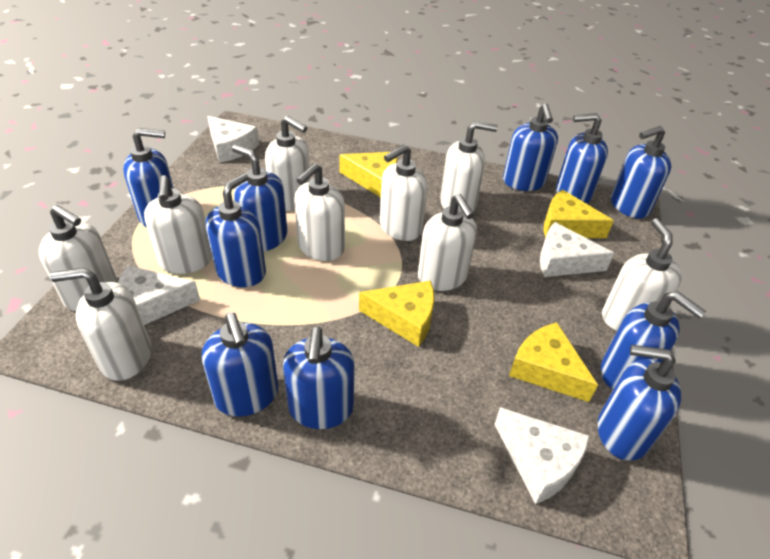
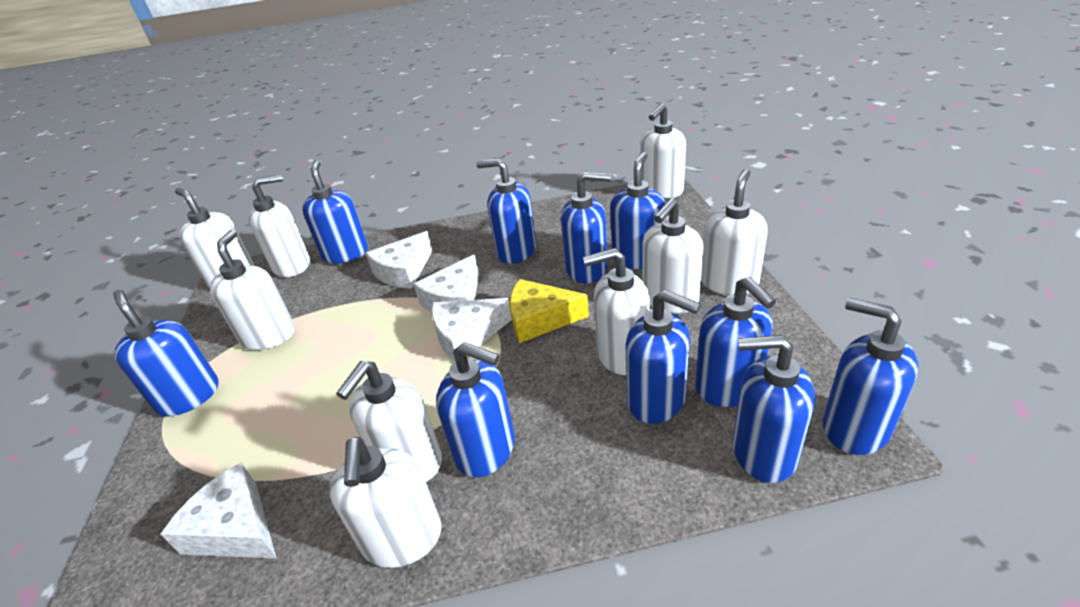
yellow cheese: 4 -> 1

